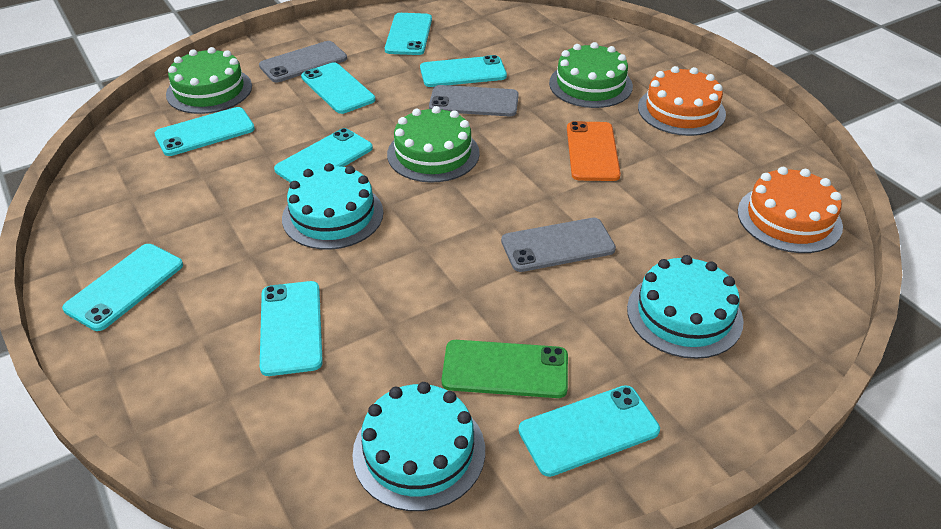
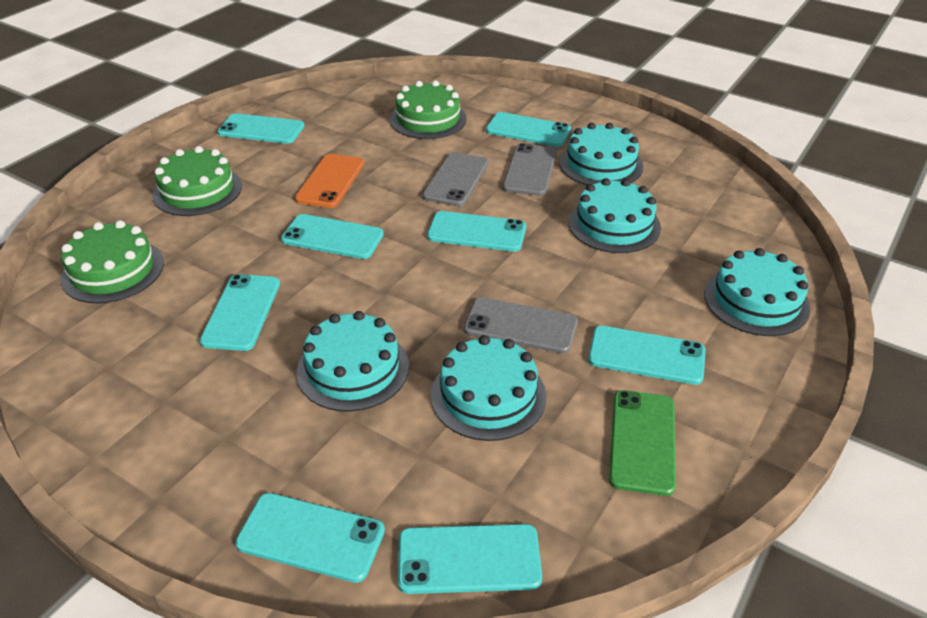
orange cake: 2 -> 0
turquoise cake: 3 -> 5

